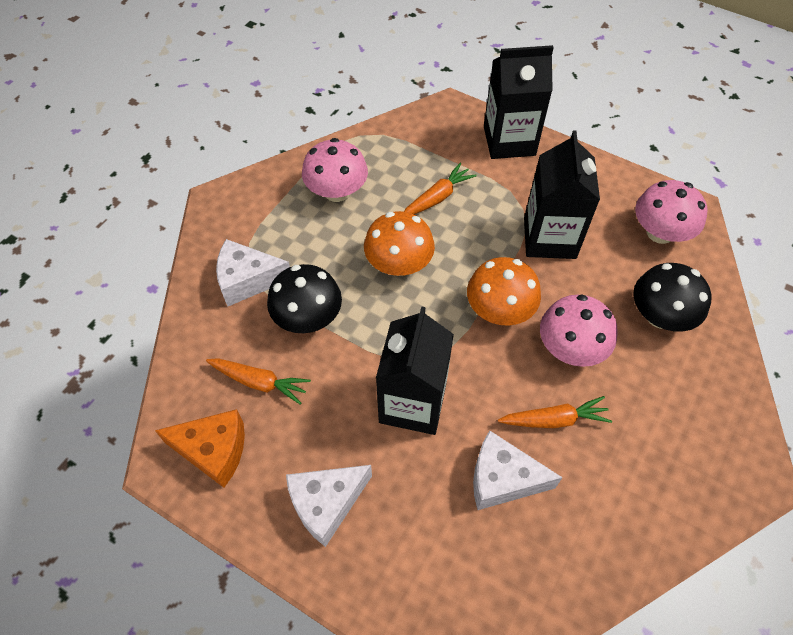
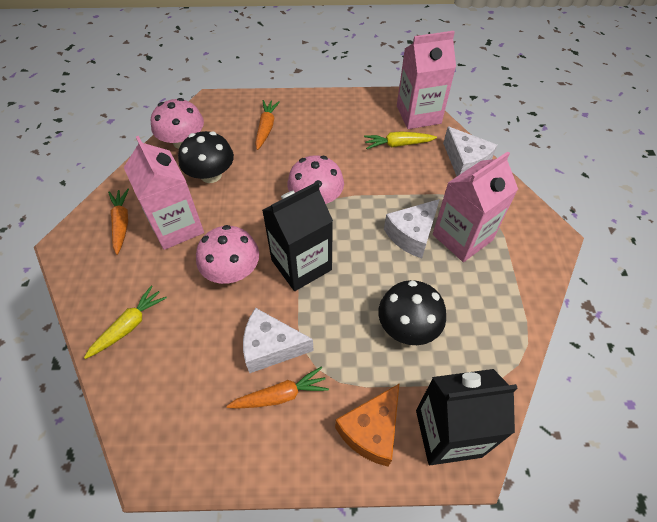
black carton: 3 -> 2
orange mushroom: 2 -> 0
pink carton: 0 -> 3
yellow carrot: 0 -> 2

